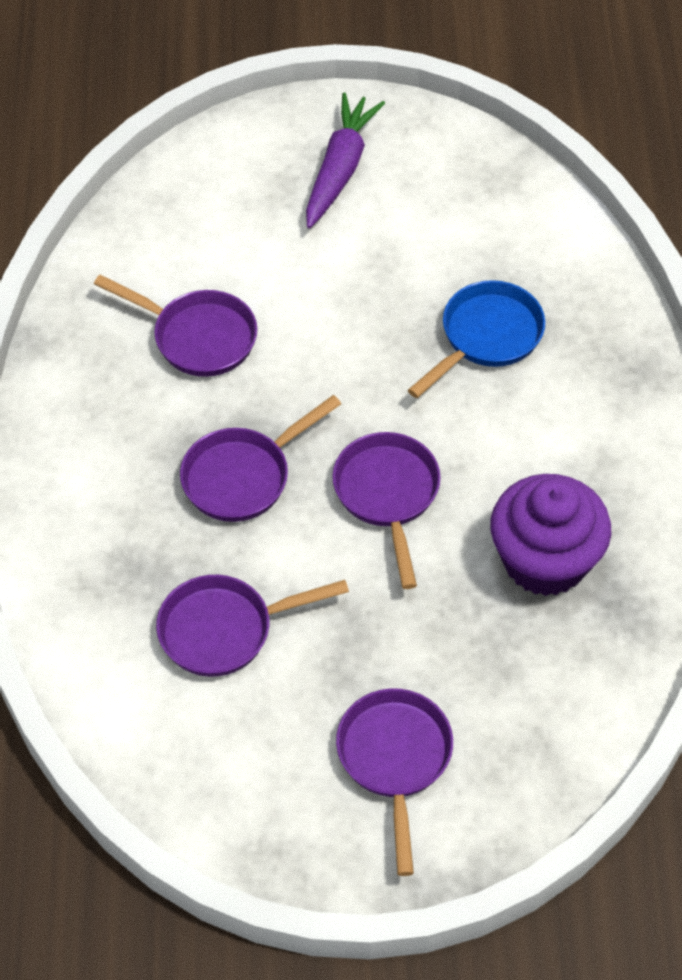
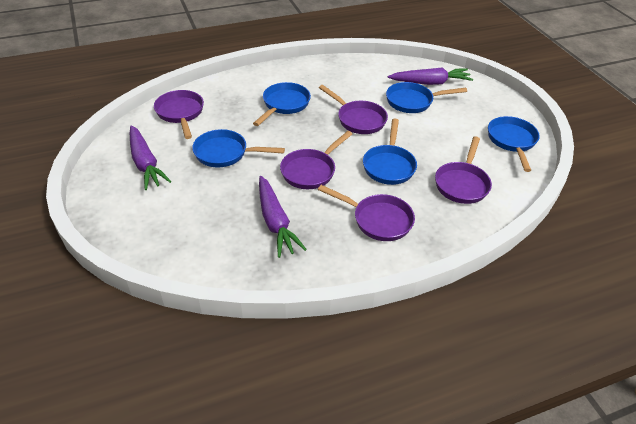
blue pan: 1 -> 5
purple carrot: 1 -> 3
purple cupcake: 1 -> 0

